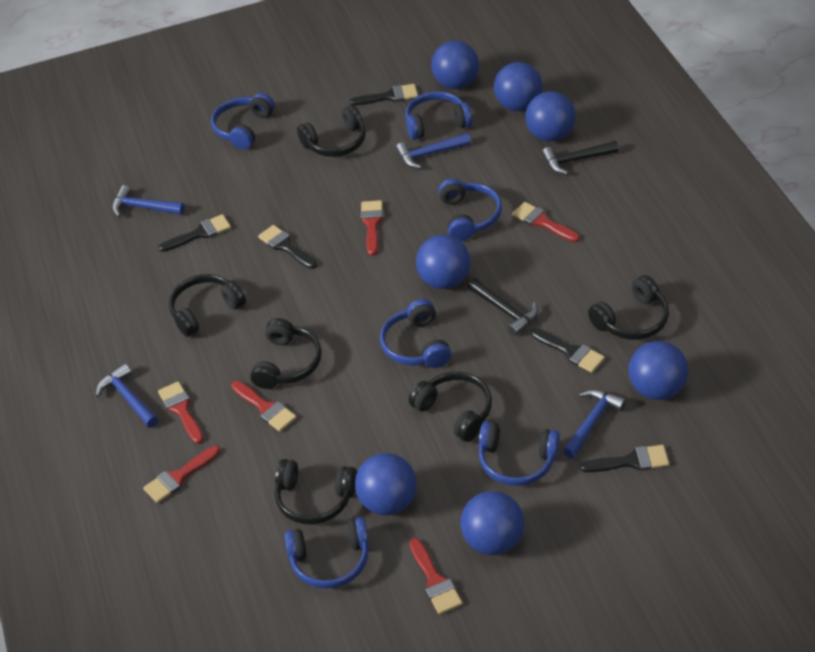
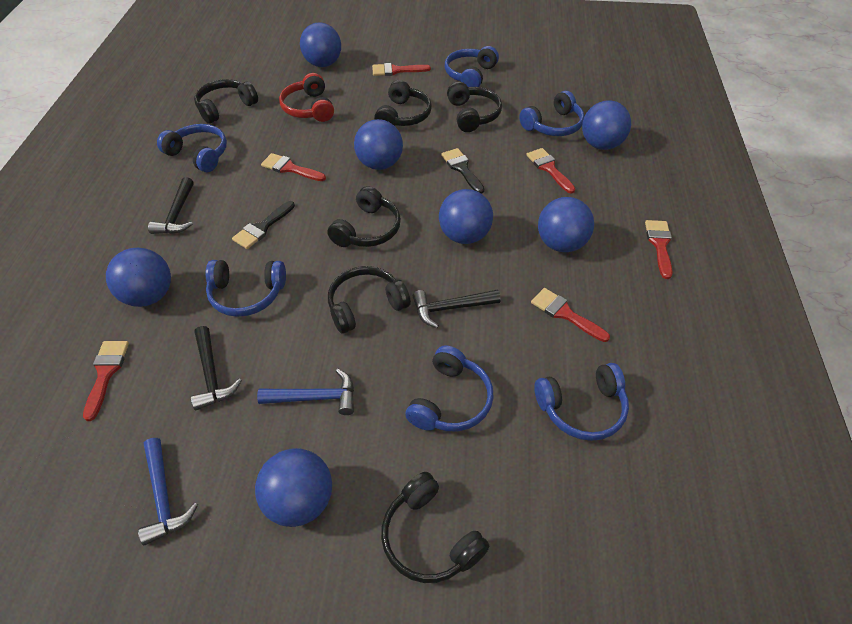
black brush: 5 -> 2
black hammer: 2 -> 3
blue hammer: 4 -> 2
red headphones: 0 -> 1

